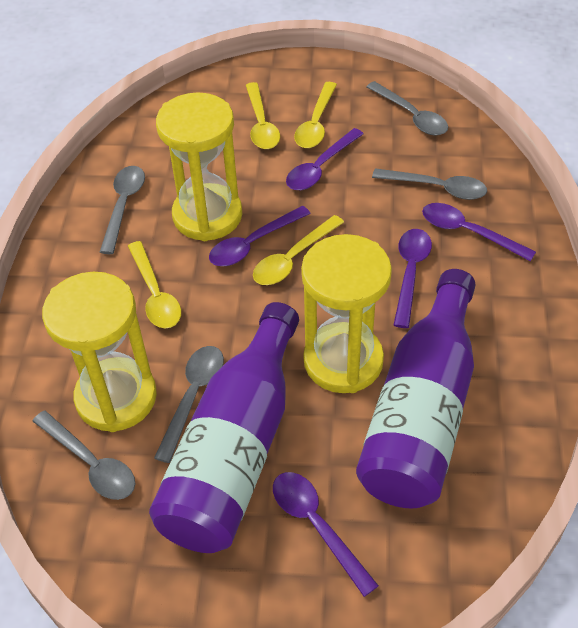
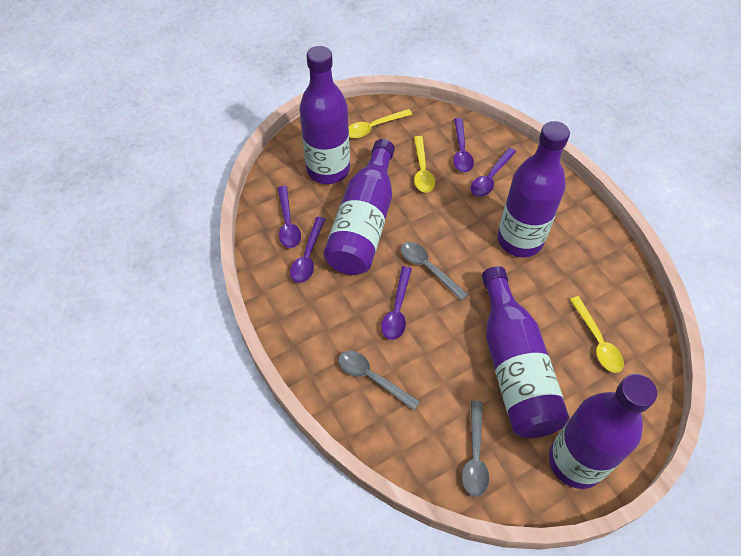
grey spoon: 5 -> 3
purple bottle: 2 -> 5
yellow hourglass: 3 -> 0
yellow spoon: 4 -> 3

